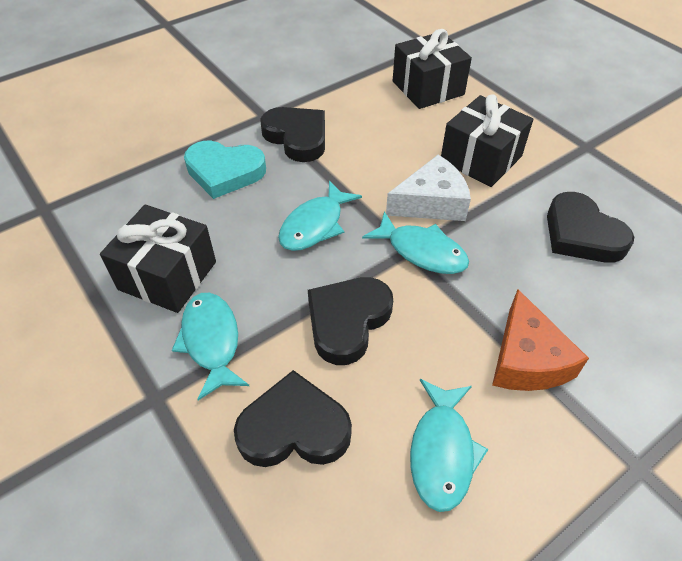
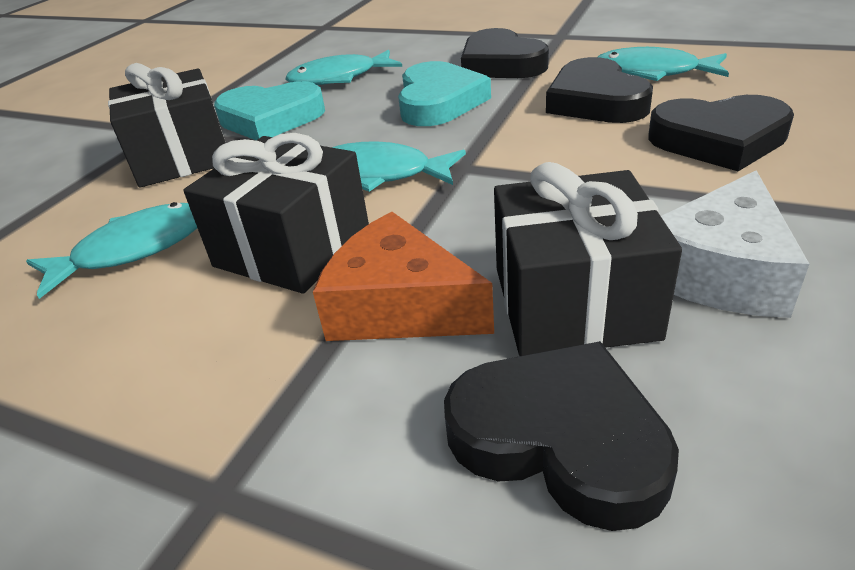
turquoise heart: 1 -> 2

